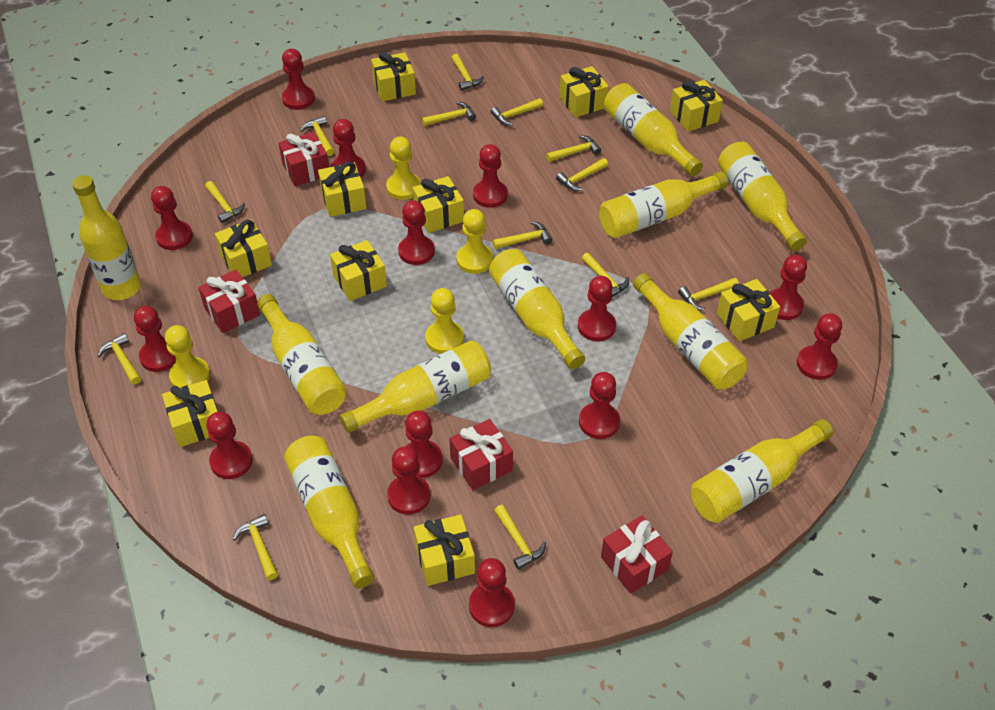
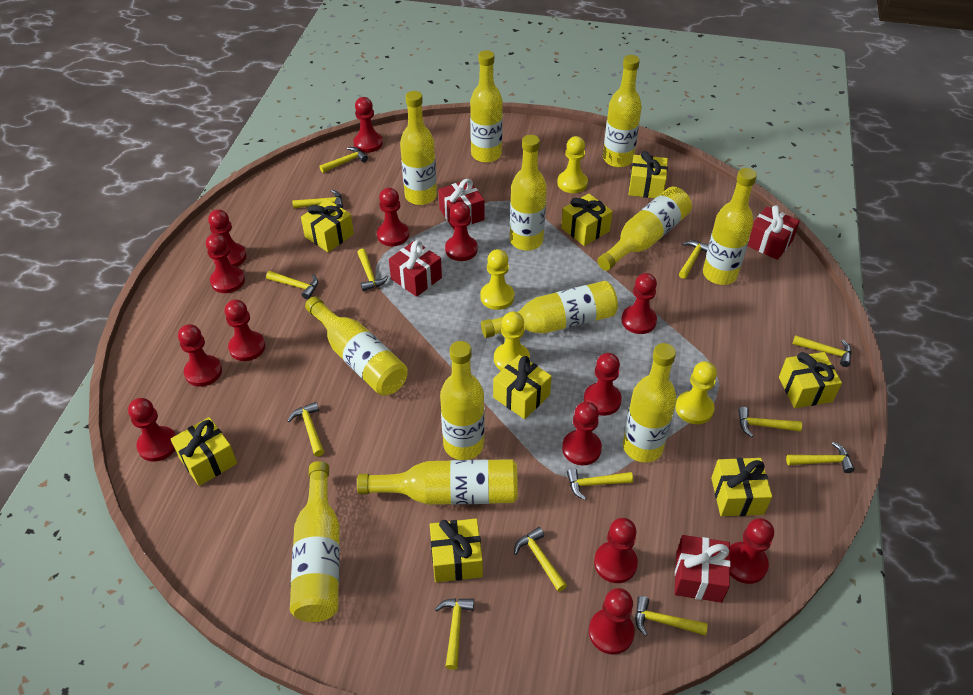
yellow bottle: 10 -> 12
yellow gift: 10 -> 8

